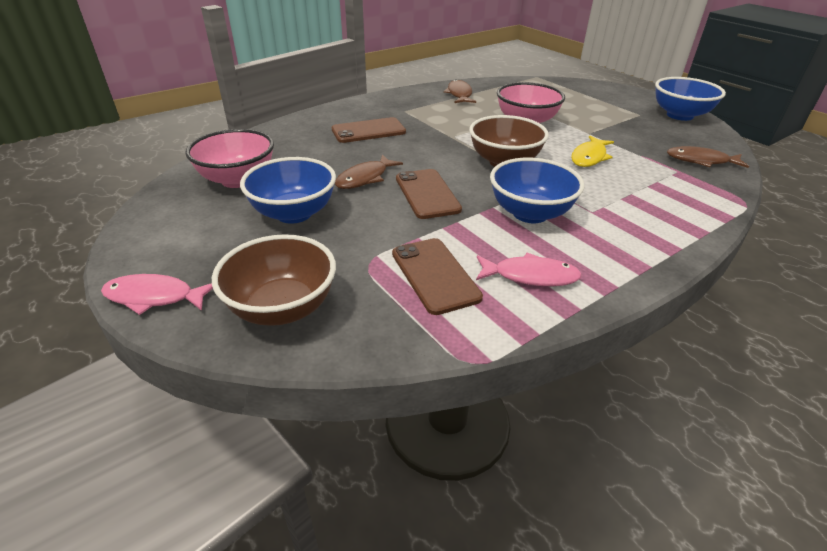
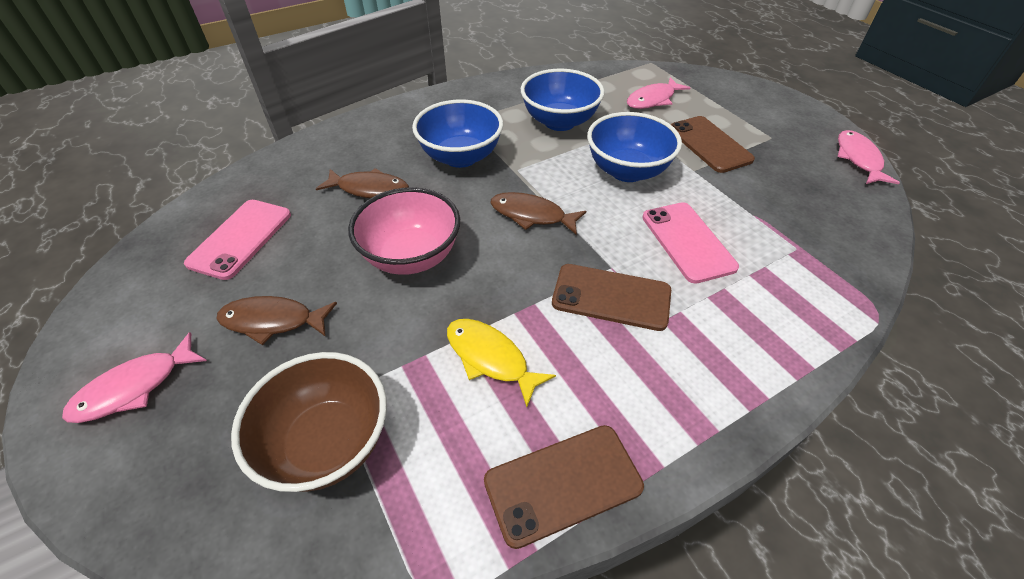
brown bowl: 2 -> 1
pink bowl: 2 -> 1
pink fish: 2 -> 3
pink phone: 0 -> 2

